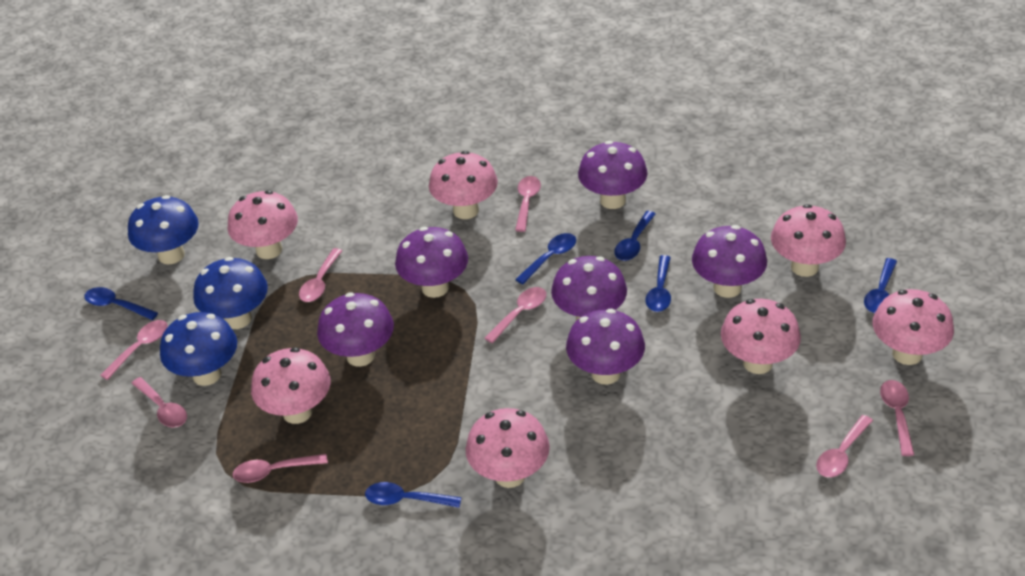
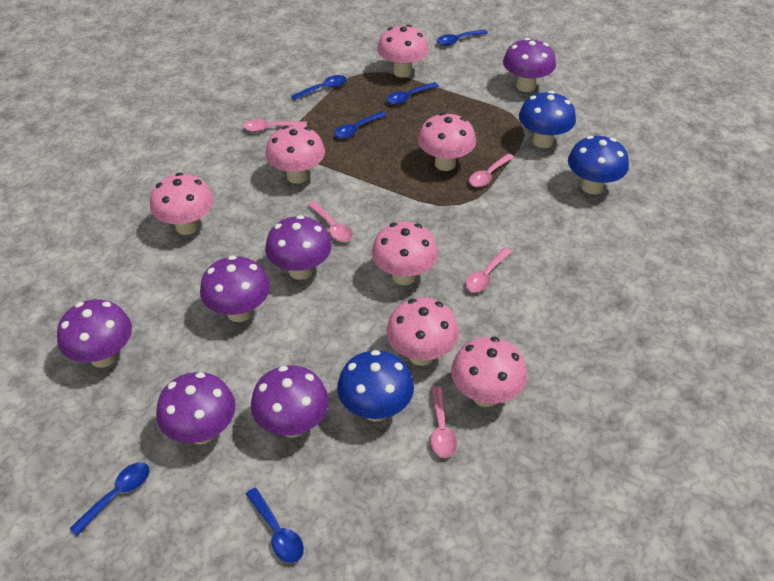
pink spoon: 8 -> 5

